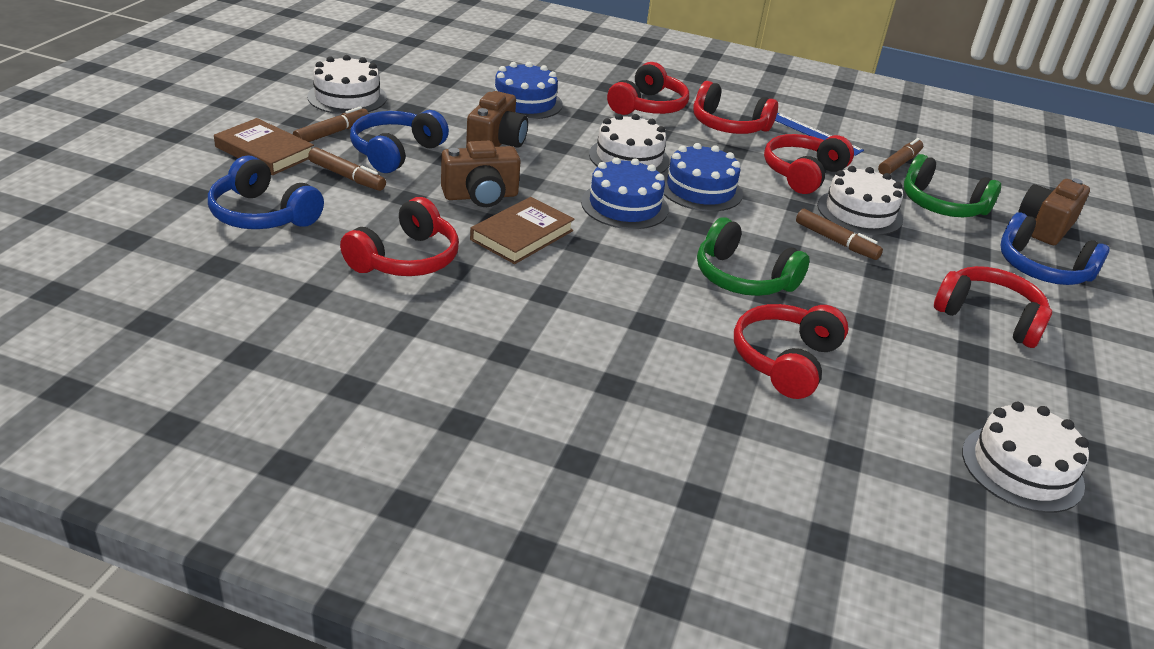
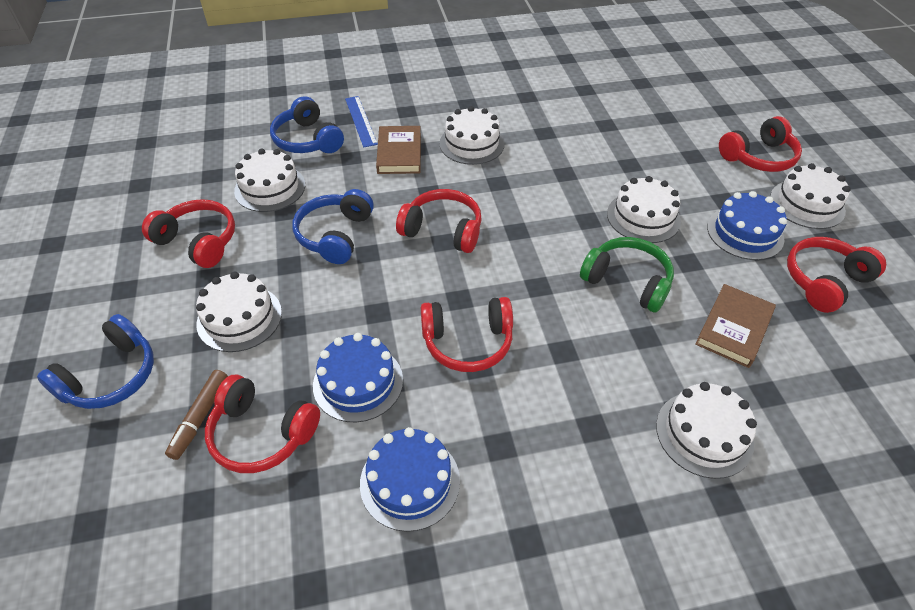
brown camera: 3 -> 0
brown marker: 4 -> 1
green headphones: 2 -> 1
white cake: 4 -> 6

